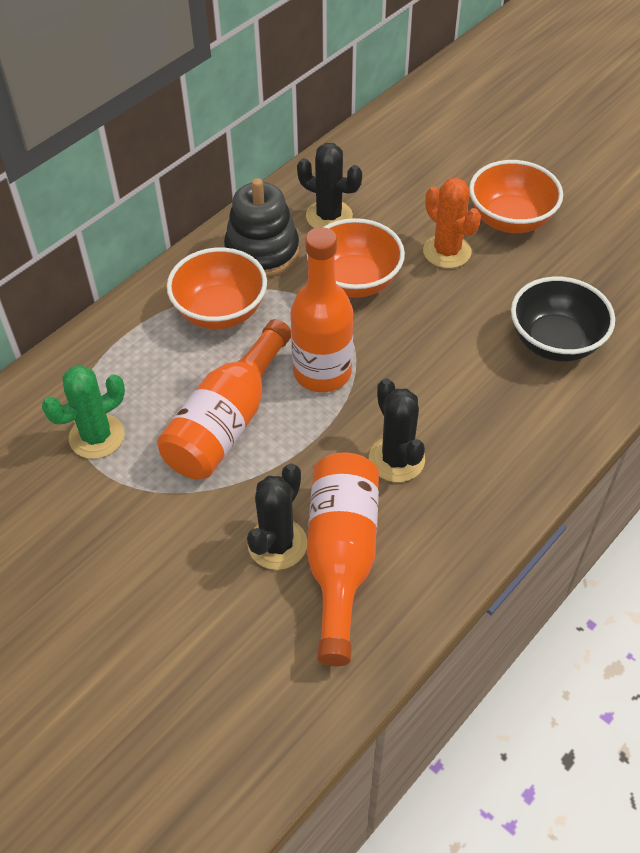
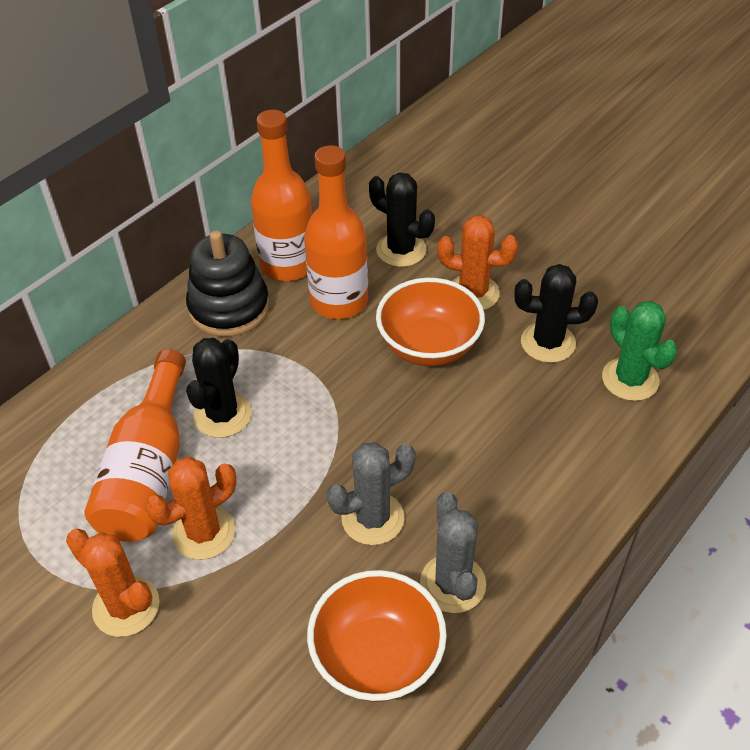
black bowl: 1 -> 0
grey cactus: 0 -> 2
orange bowl: 3 -> 2
orange cactus: 1 -> 3

